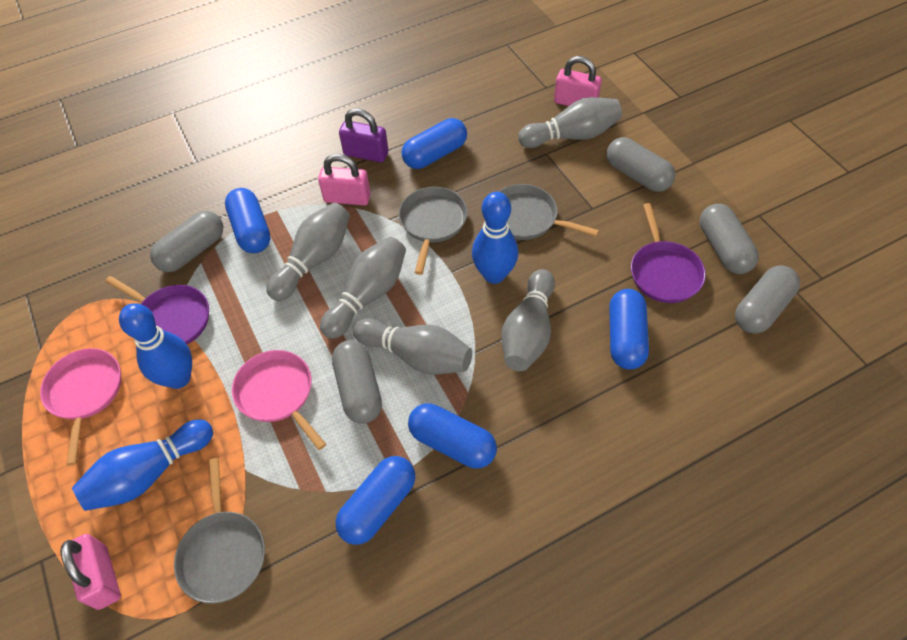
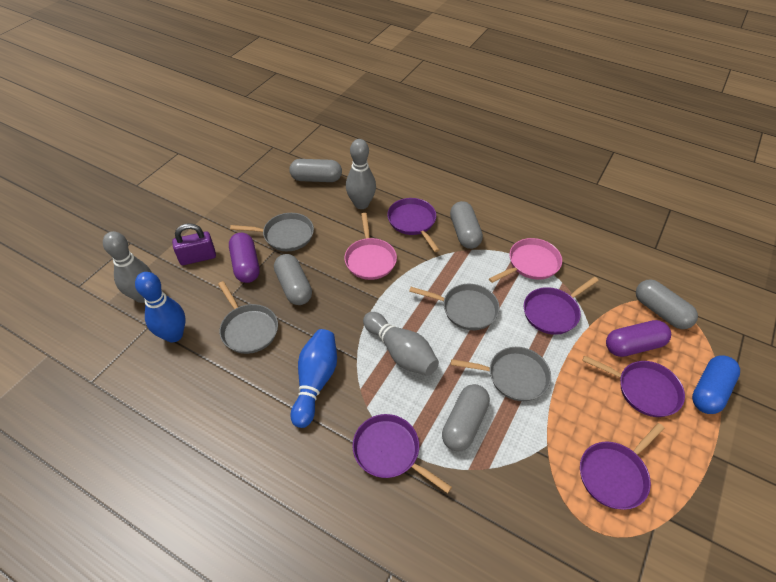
blue bowling pin: 3 -> 2
blue capsule: 5 -> 1
grey bowling pin: 5 -> 3
grey pan: 3 -> 4
pink padlock: 3 -> 0
purple capsule: 0 -> 2
purple pan: 2 -> 5

